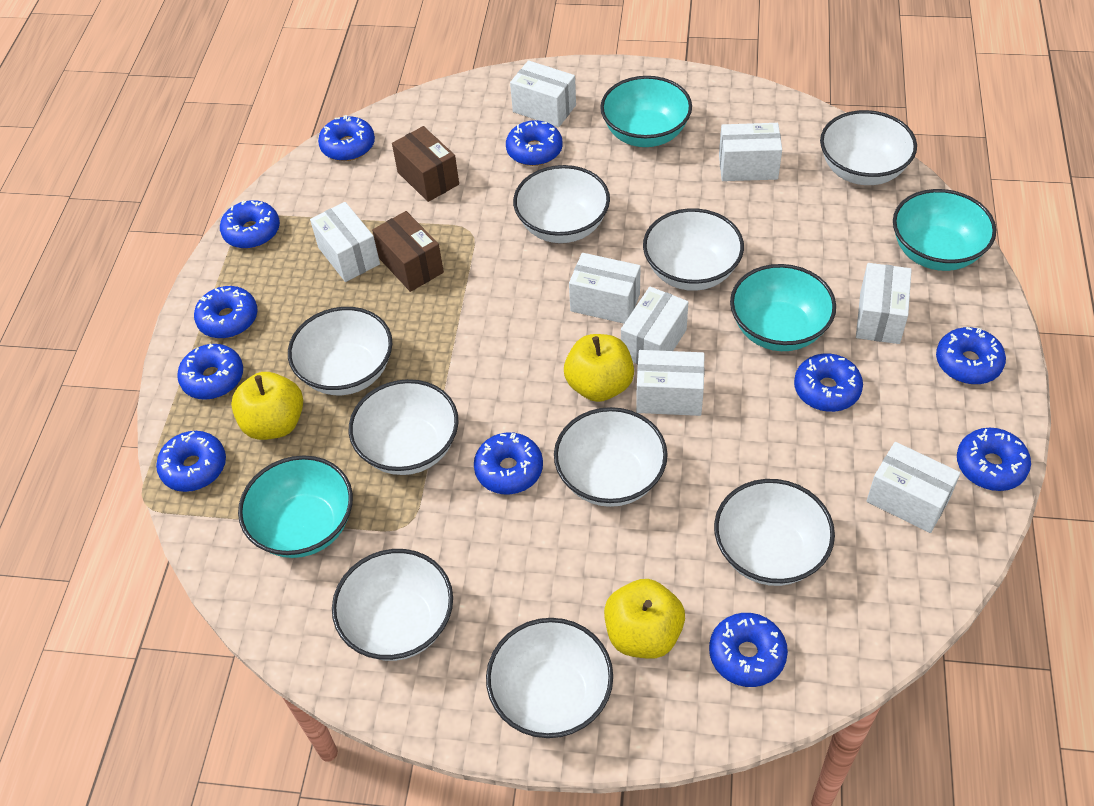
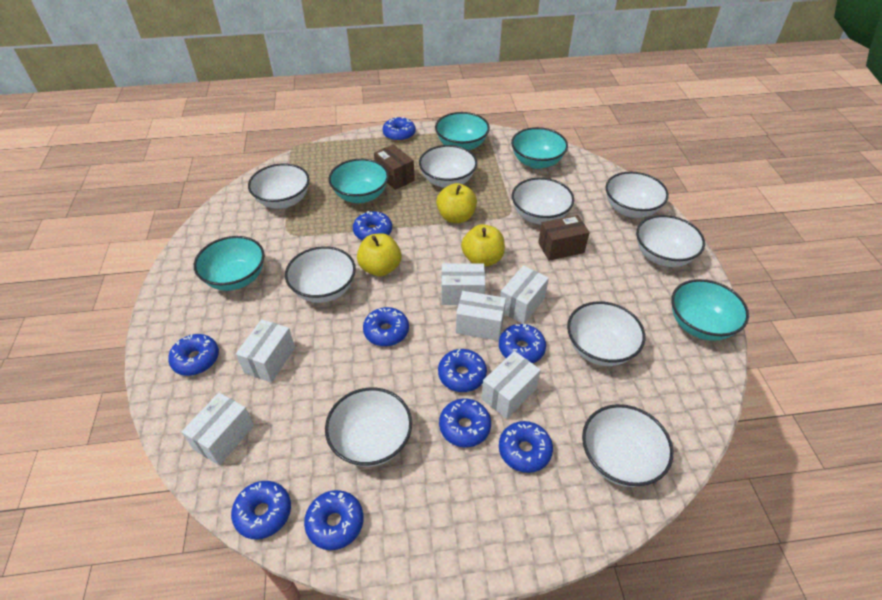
blue donut: 11 -> 10
turquoise bowl: 4 -> 5
white box: 8 -> 6

